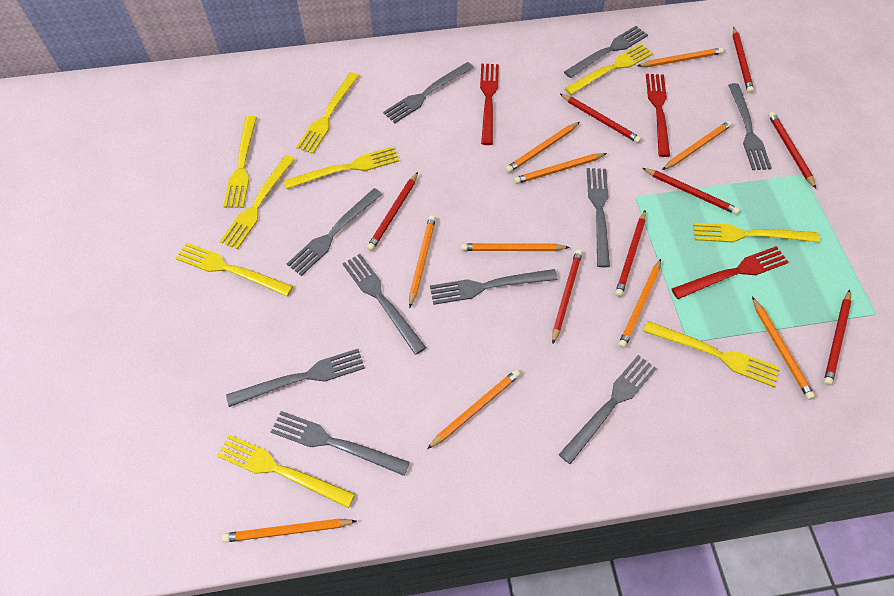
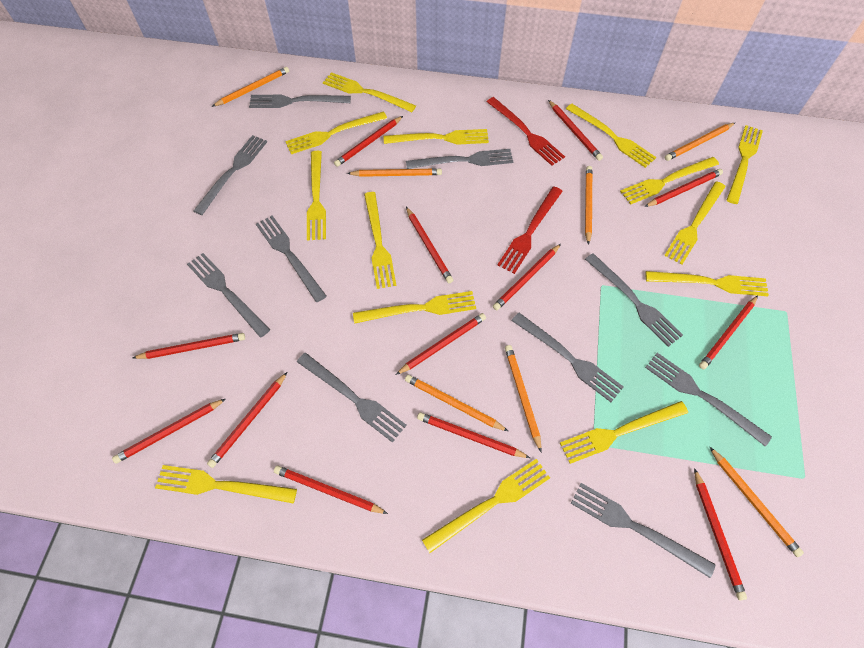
orange pencil: 10 -> 7
red fork: 3 -> 2
red pencil: 8 -> 13
yellow fork: 9 -> 14

